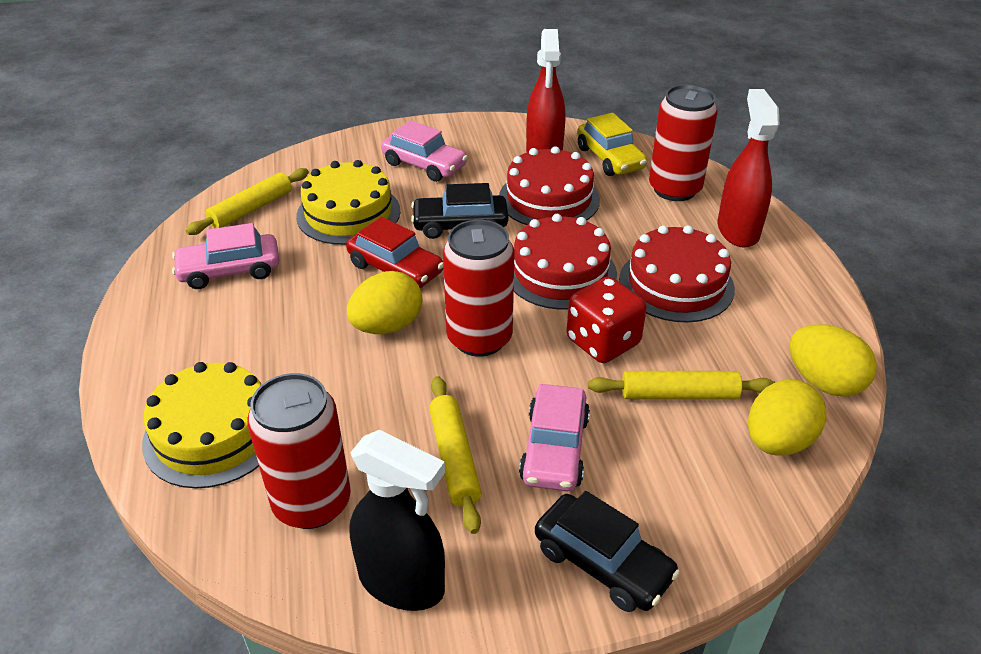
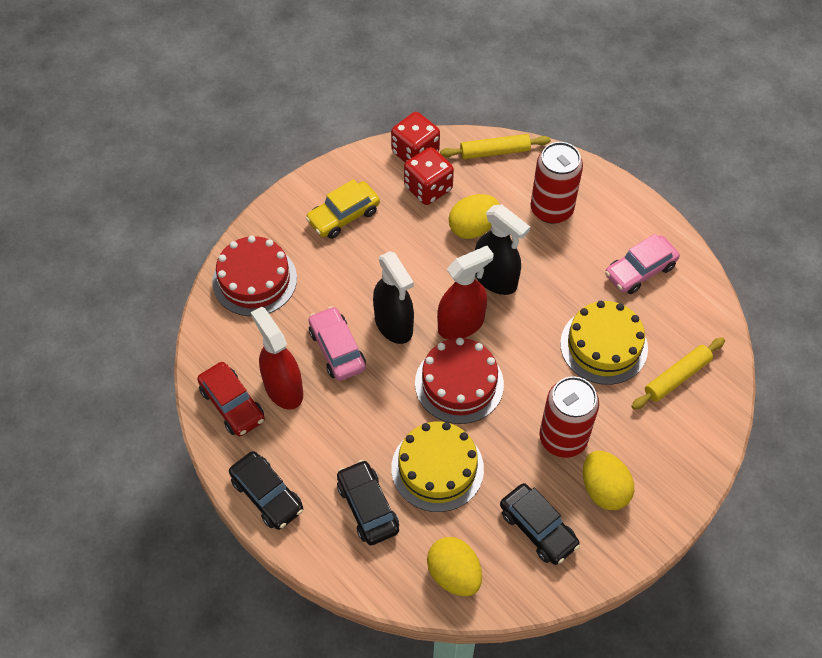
black car: 2 -> 3
black spray bottle: 1 -> 2
pink car: 3 -> 2
red cake: 3 -> 2
red can: 3 -> 2
red dice: 1 -> 2
yellow rolling pin: 3 -> 2

